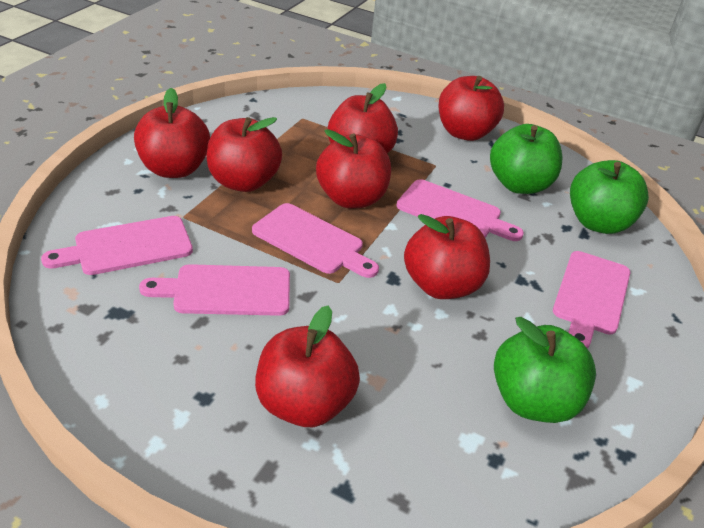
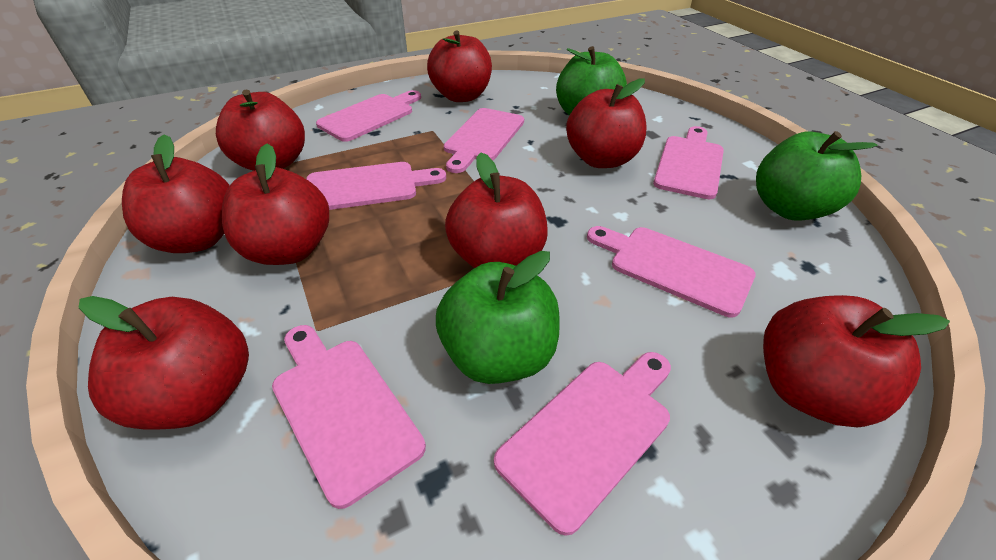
pink cutting board: 5 -> 7
red apple: 7 -> 8

